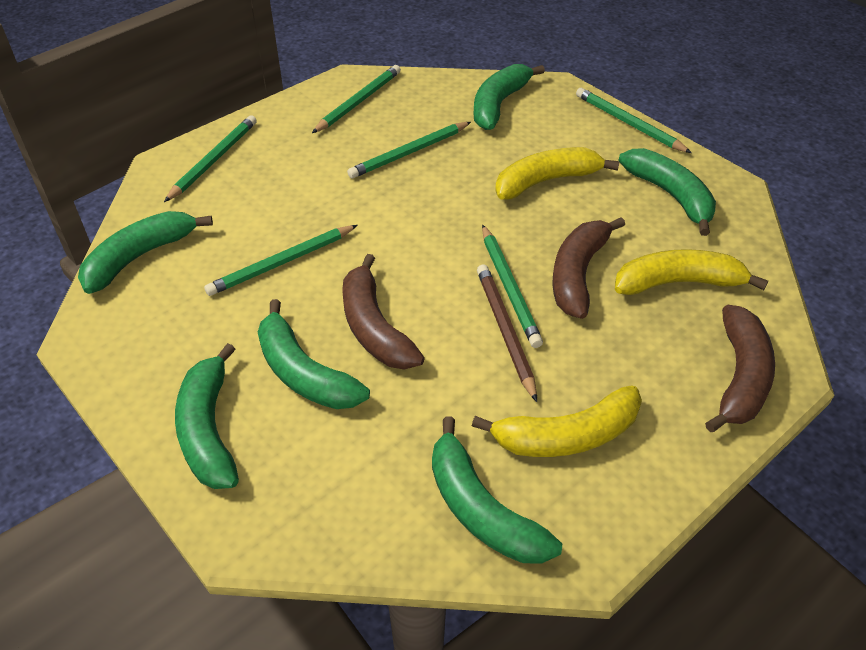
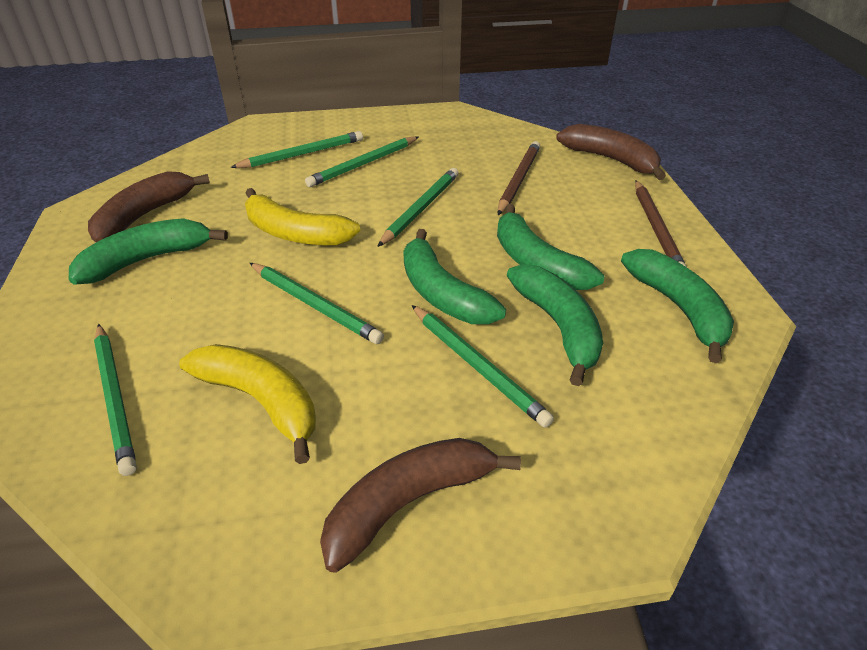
brown pencil: 1 -> 2
green banana: 6 -> 5
yellow banana: 3 -> 2

